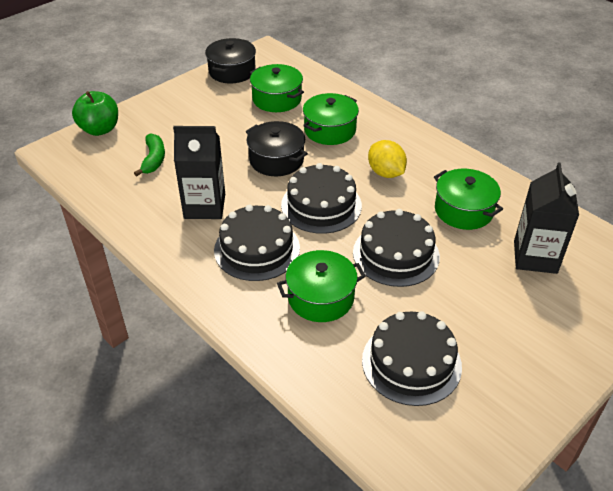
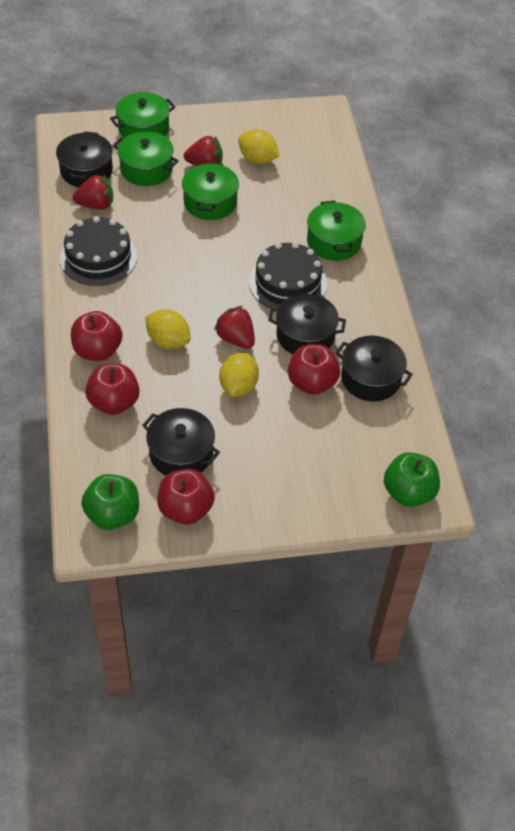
black cake: 4 -> 2
black carton: 2 -> 0
black pot: 2 -> 4
green apple: 1 -> 2
green banana: 1 -> 0
red apple: 0 -> 4
red strawberry: 0 -> 3
yellow lemon: 1 -> 3

